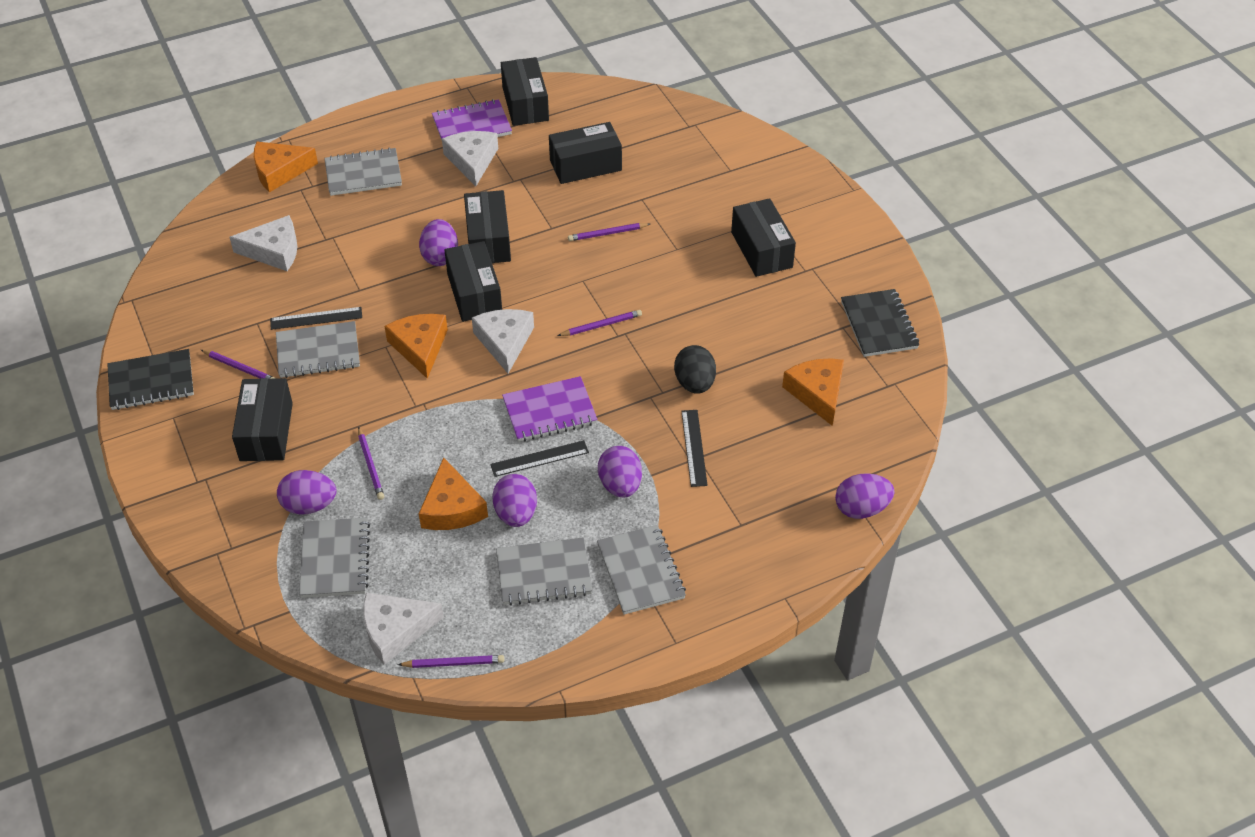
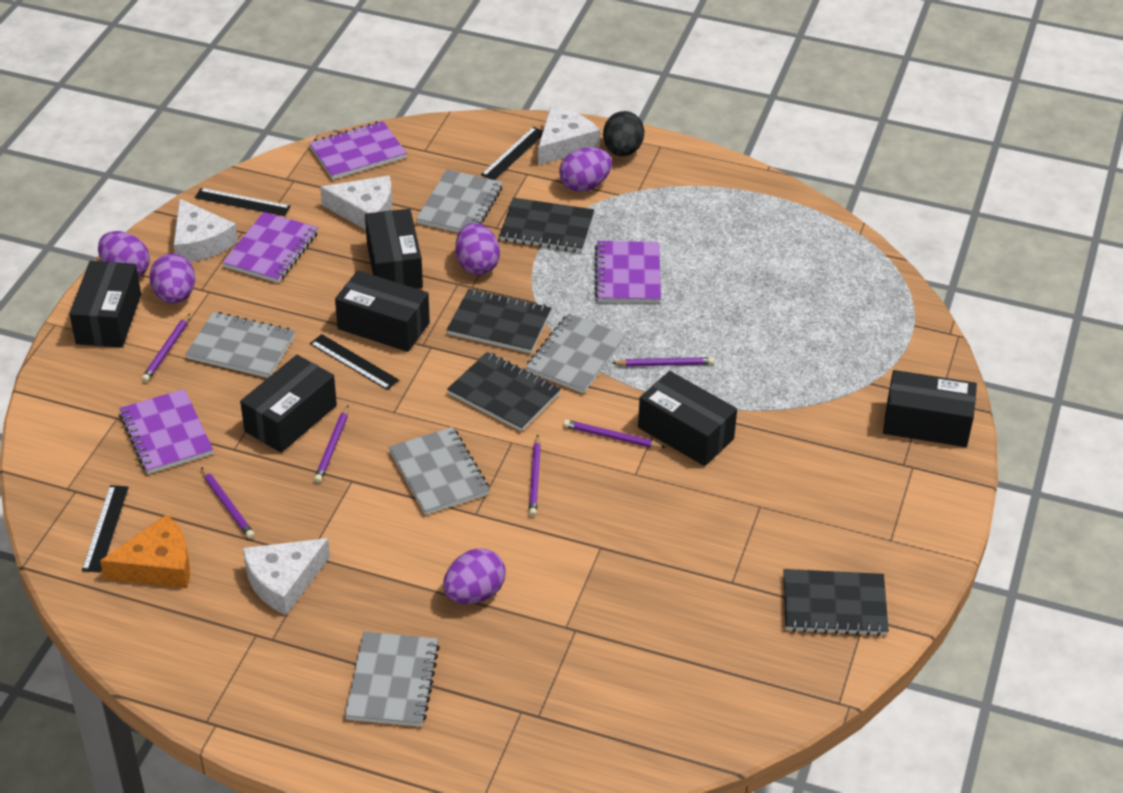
black notebook: 2 -> 4
black ruler: 3 -> 4
orange cheese: 4 -> 1
purple notebook: 2 -> 4
purple pencil: 5 -> 6

